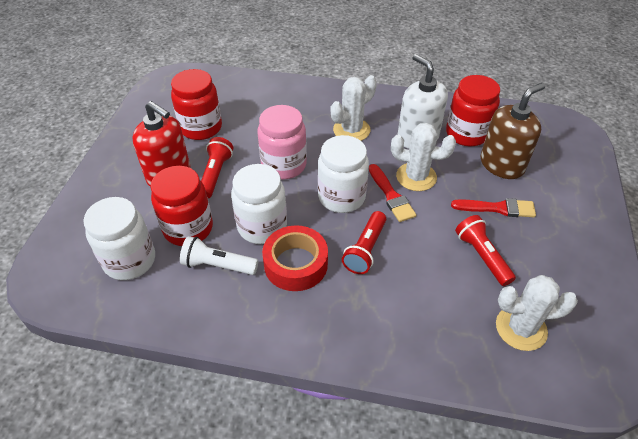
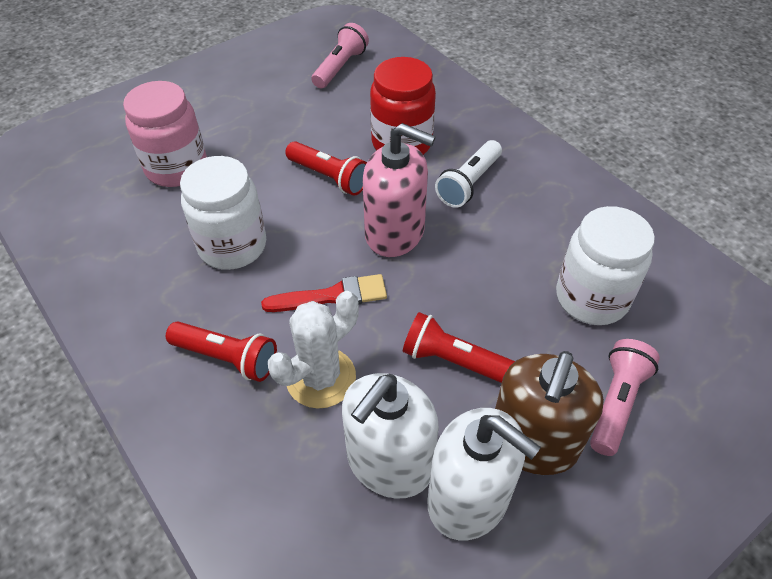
pink flashlight: 0 -> 2
pink soap dispenser: 0 -> 1
red brush: 2 -> 1
red jar: 3 -> 1
red soap dispenser: 1 -> 0
red tape: 1 -> 0
white cactus: 3 -> 1
white jar: 3 -> 2
white soap dispenser: 1 -> 2

